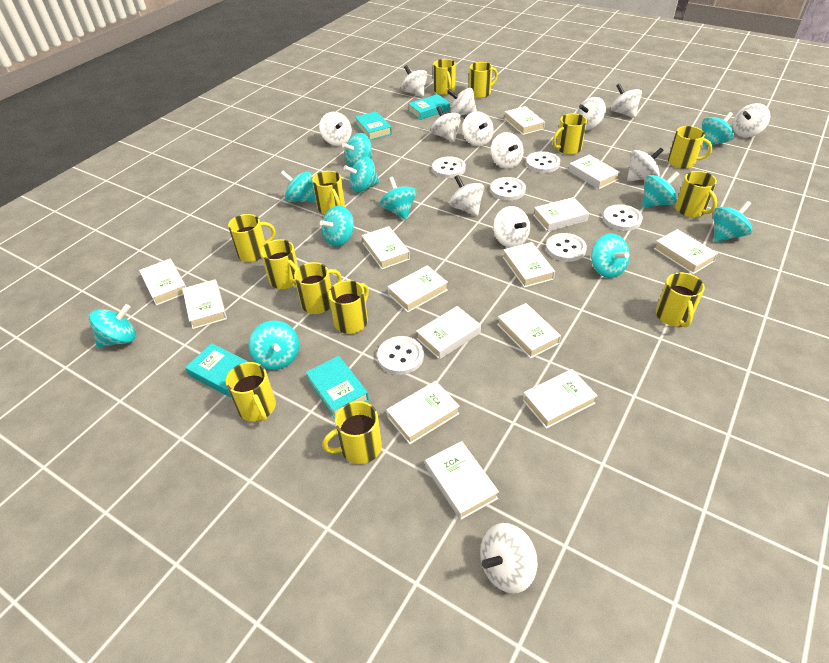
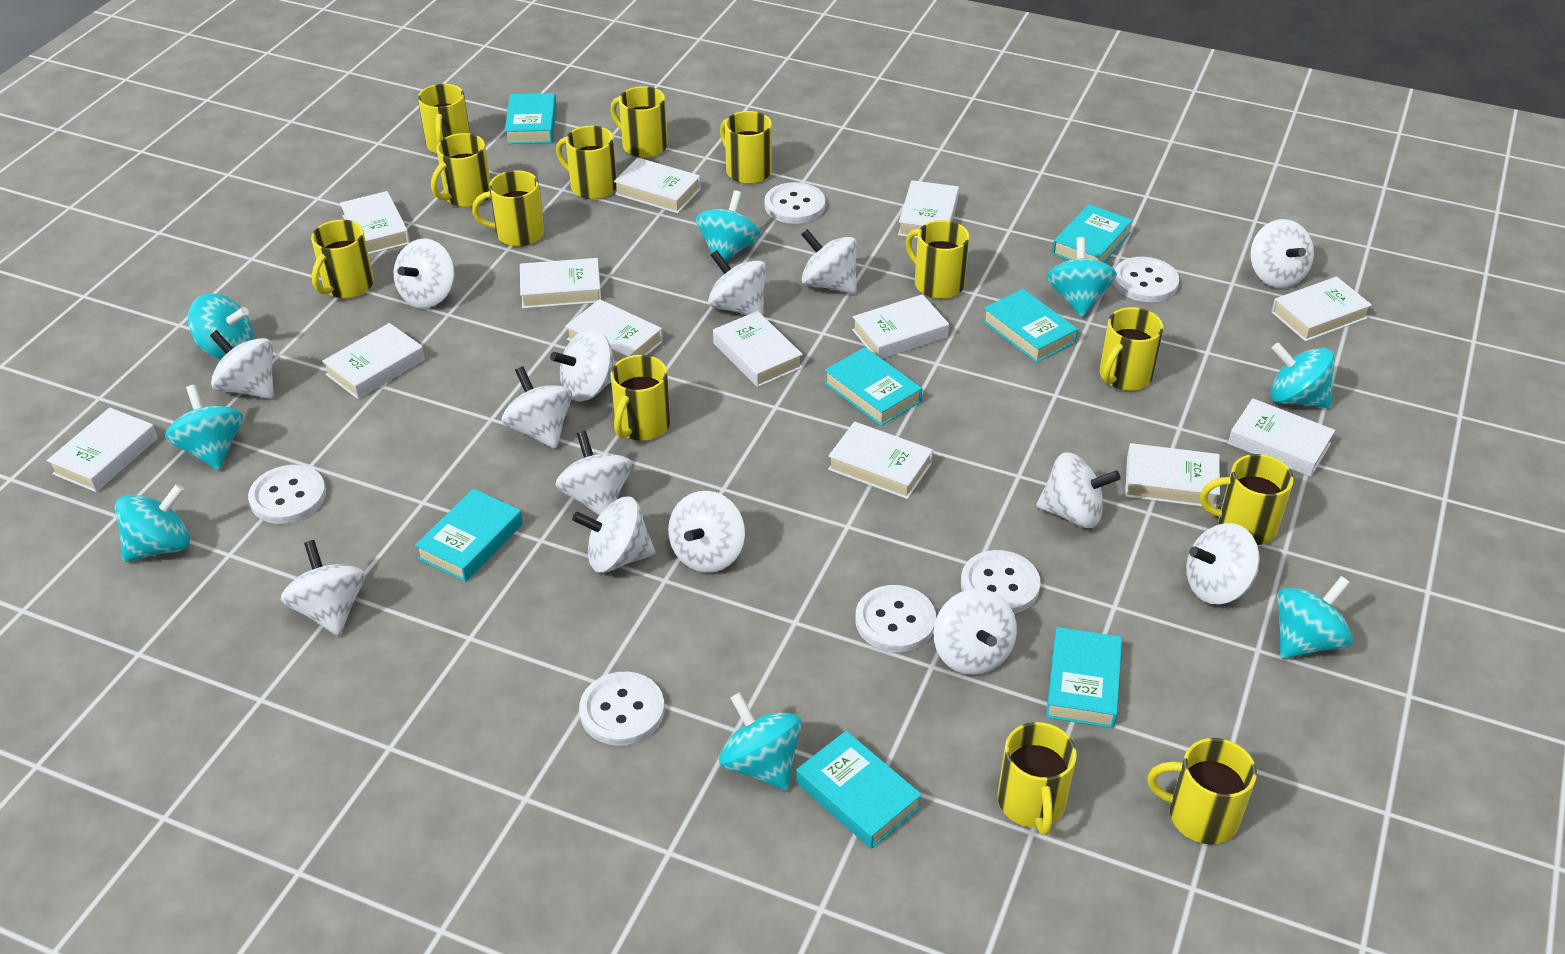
turquoise book: 4 -> 7
turquoise spinning top: 11 -> 8
white book: 14 -> 13
white spinning top: 13 -> 14

